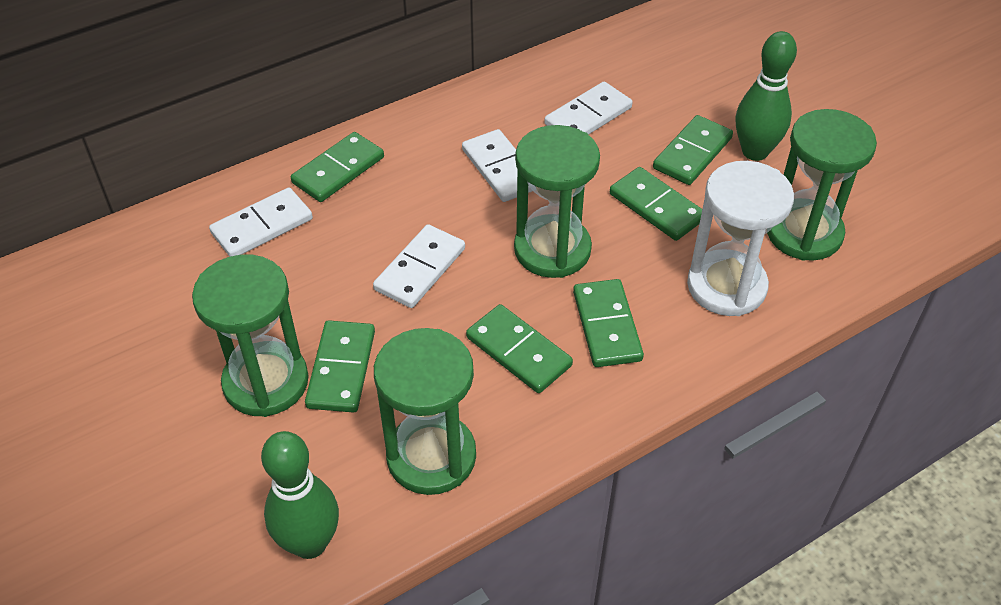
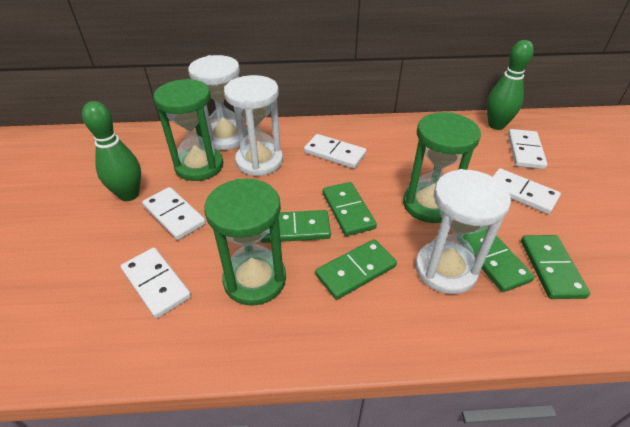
green domino: 6 -> 5
green hourglass: 4 -> 3
white domino: 4 -> 5
white hourglass: 1 -> 3

